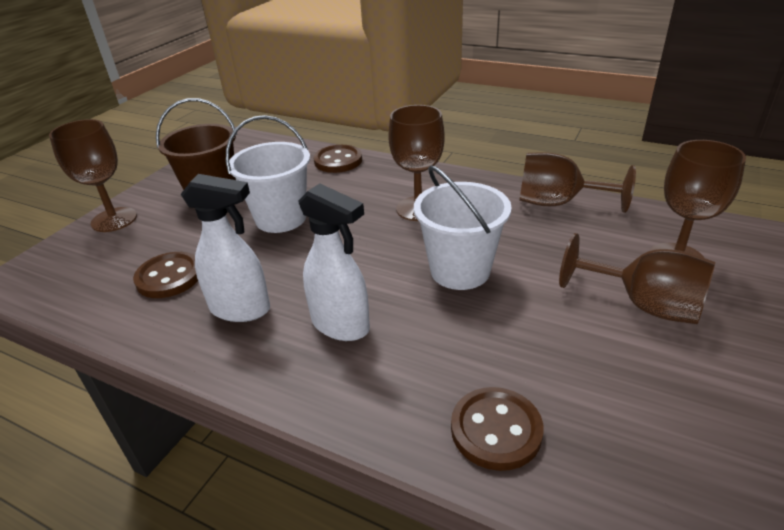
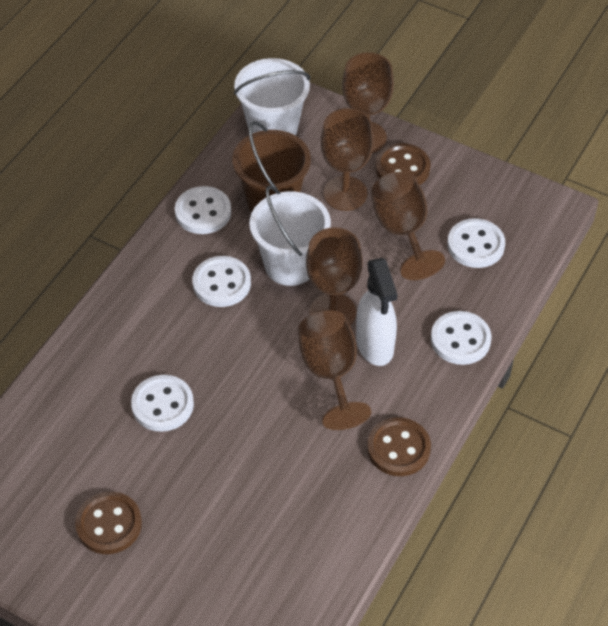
white button: 0 -> 5
white spray bottle: 2 -> 1

